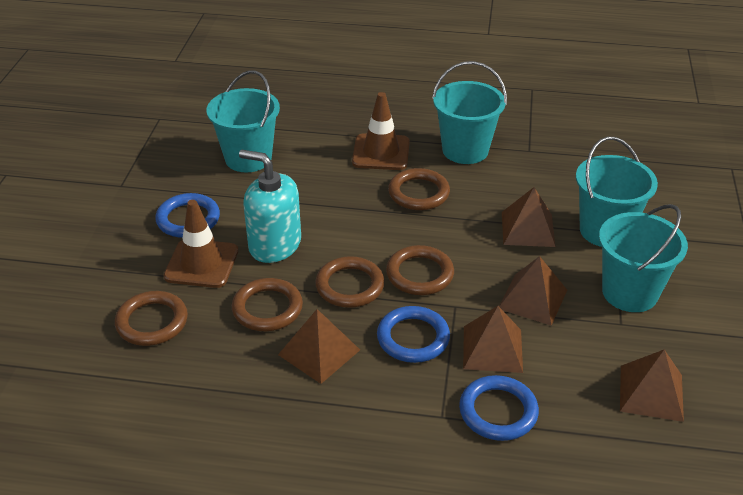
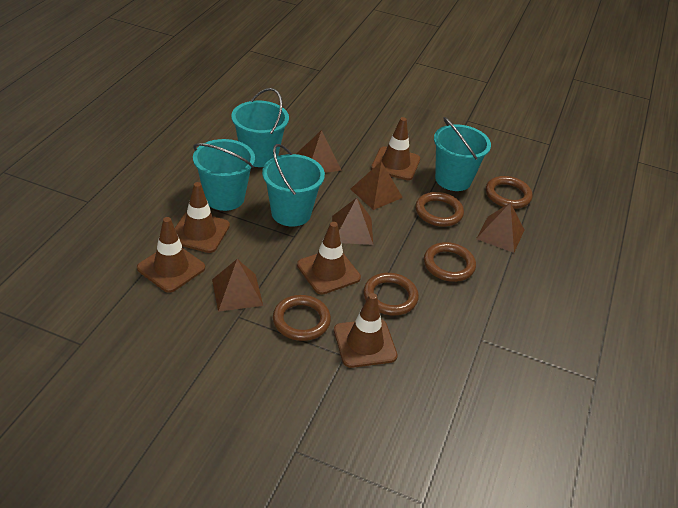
blue ring: 3 -> 0
brown traffic cone: 2 -> 5
turquoise soap dispenser: 1 -> 0

